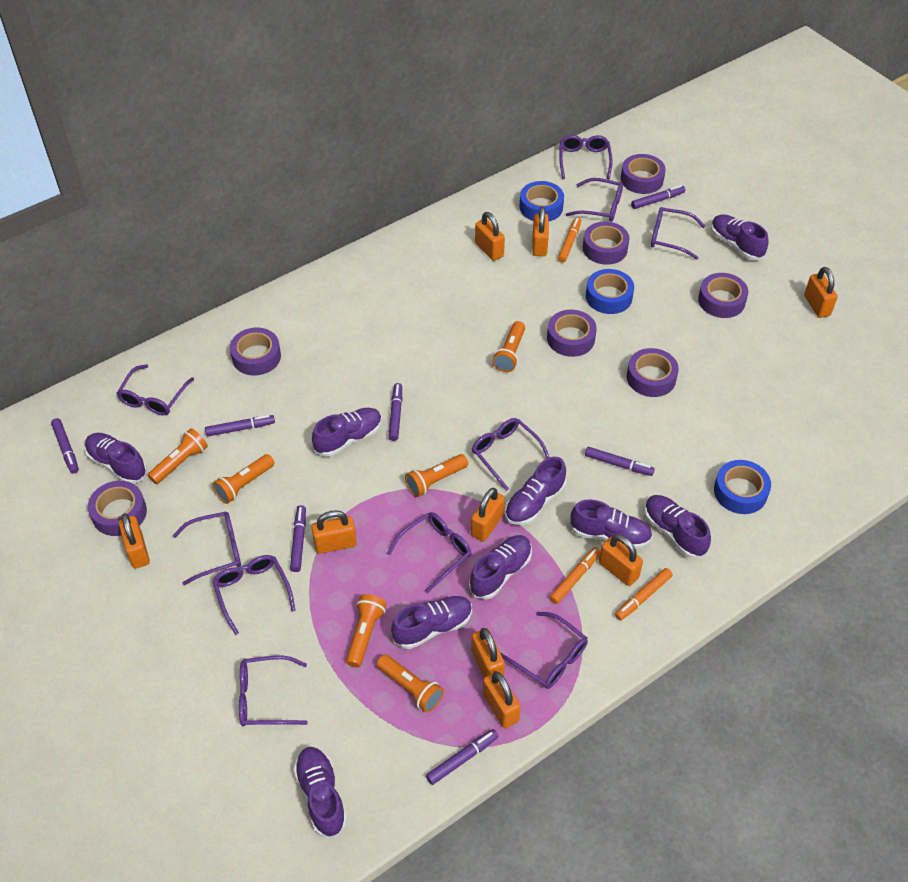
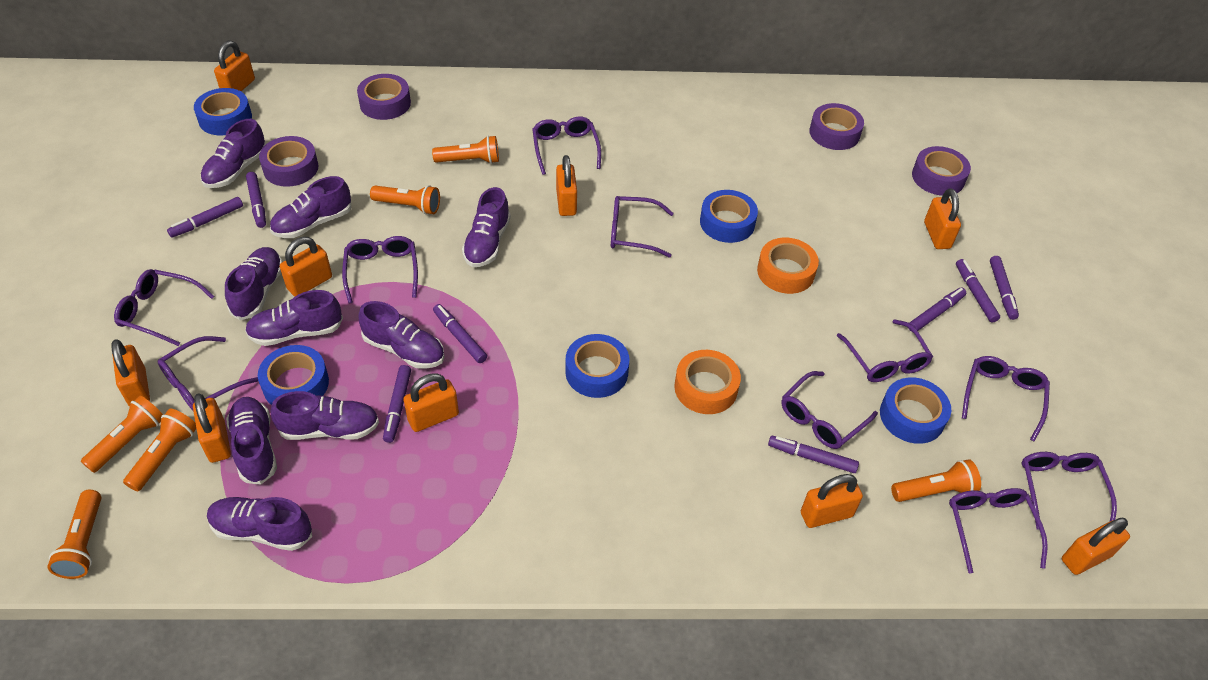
blue tape: 3 -> 5
orange marker: 3 -> 0
orange tape: 0 -> 2
purple marker: 7 -> 8
purple tape: 7 -> 4

